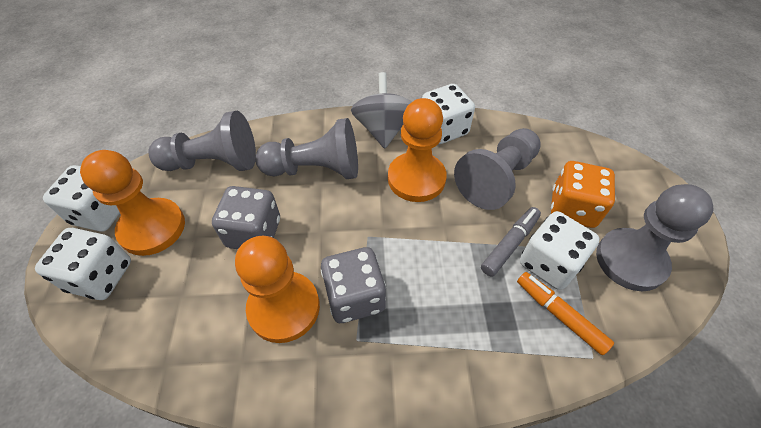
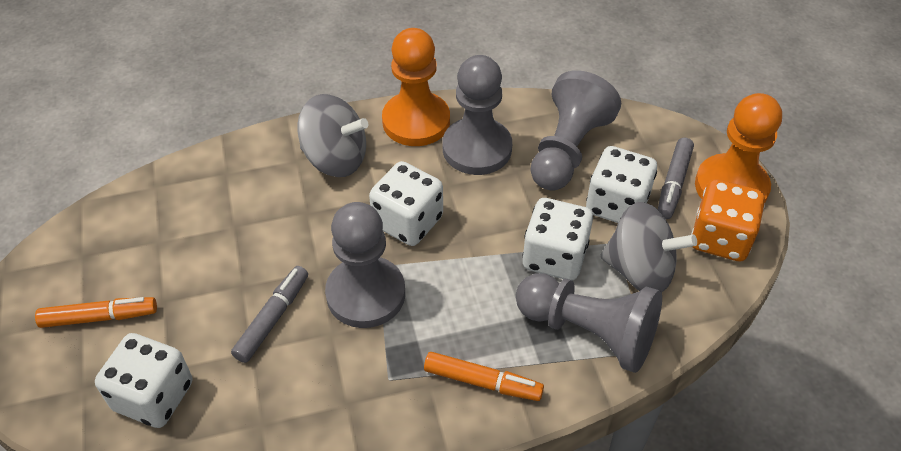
grey dice: 2 -> 0
grey marker: 1 -> 2
grey spinning top: 1 -> 2
orange marker: 1 -> 2
orange pawn: 3 -> 2

